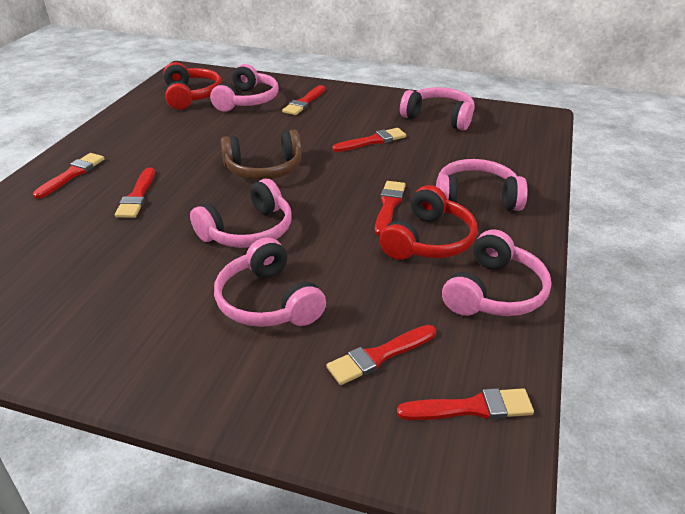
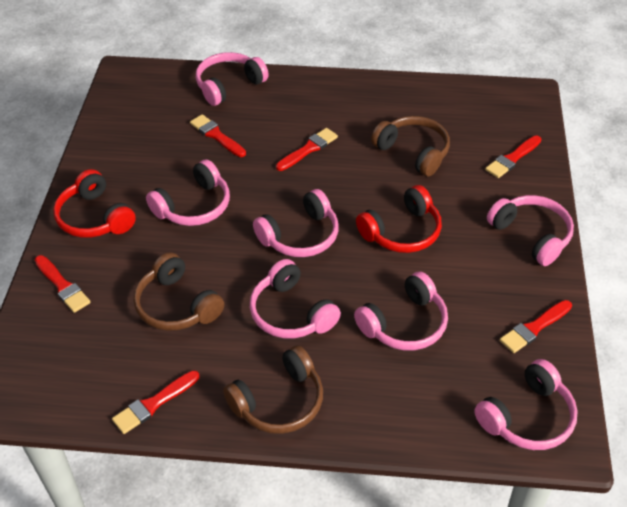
brown headphones: 1 -> 3
pink headphones: 6 -> 7
red brush: 7 -> 6

